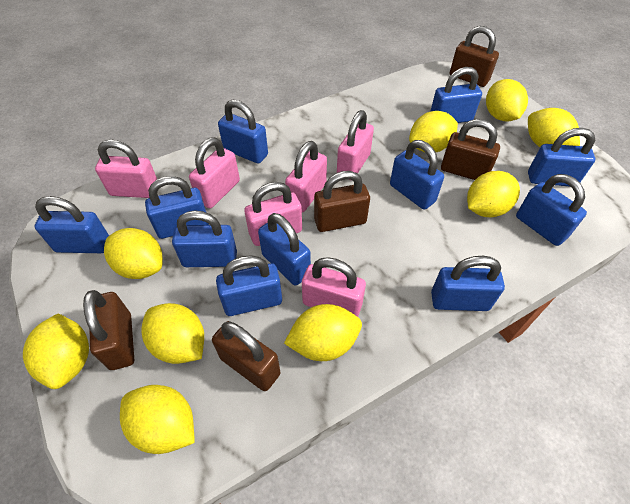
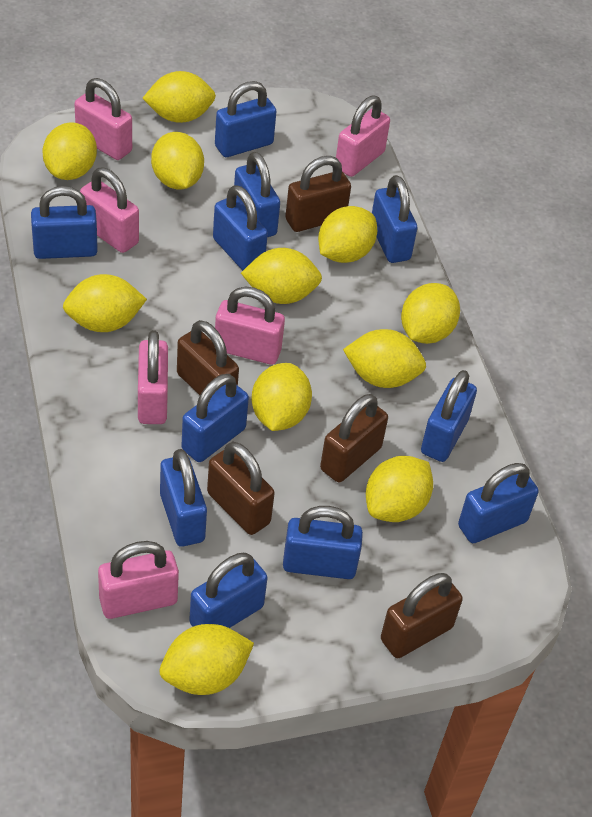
yellow lemon: 9 -> 11

